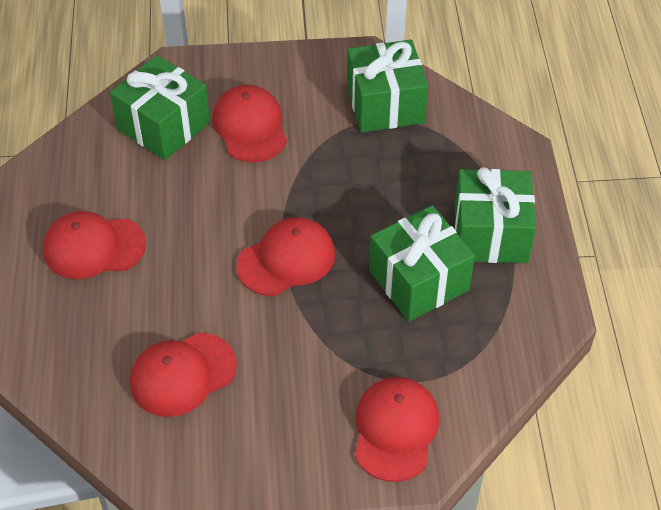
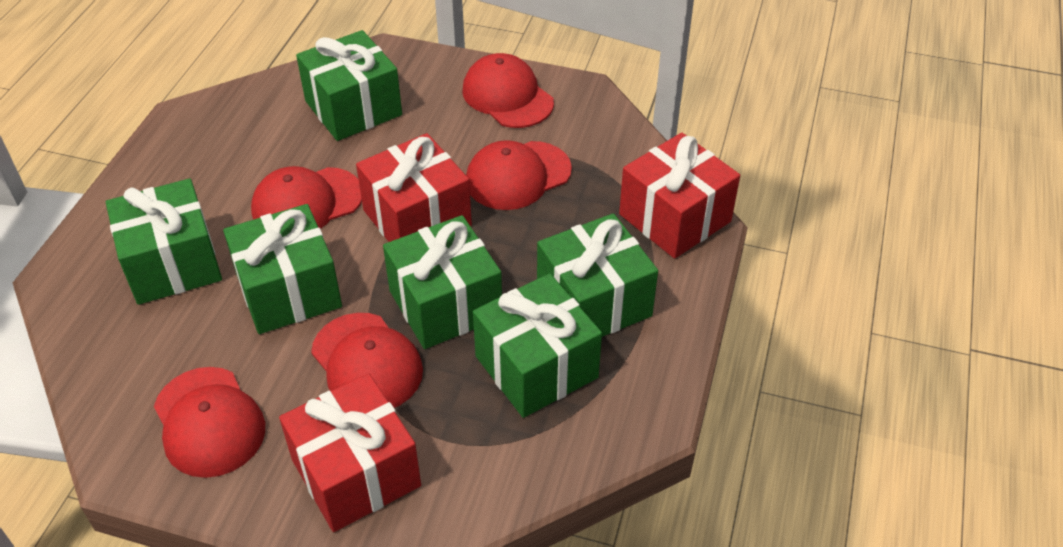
green gift: 4 -> 6
red gift: 0 -> 3

